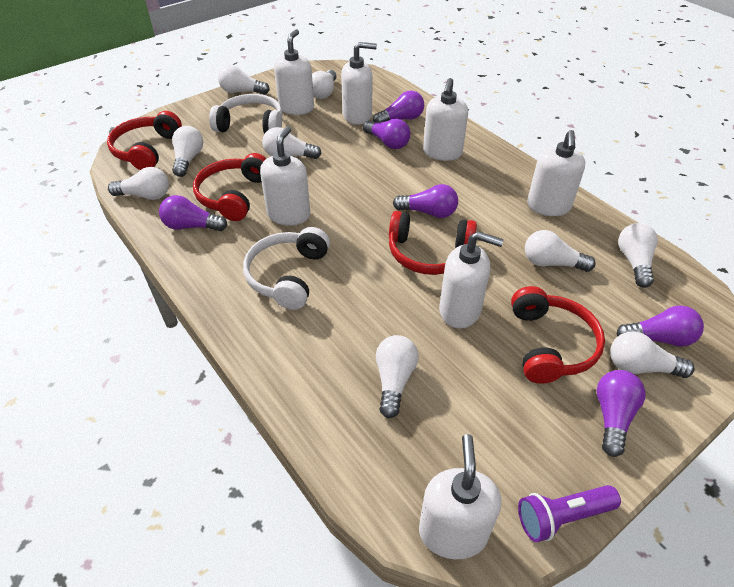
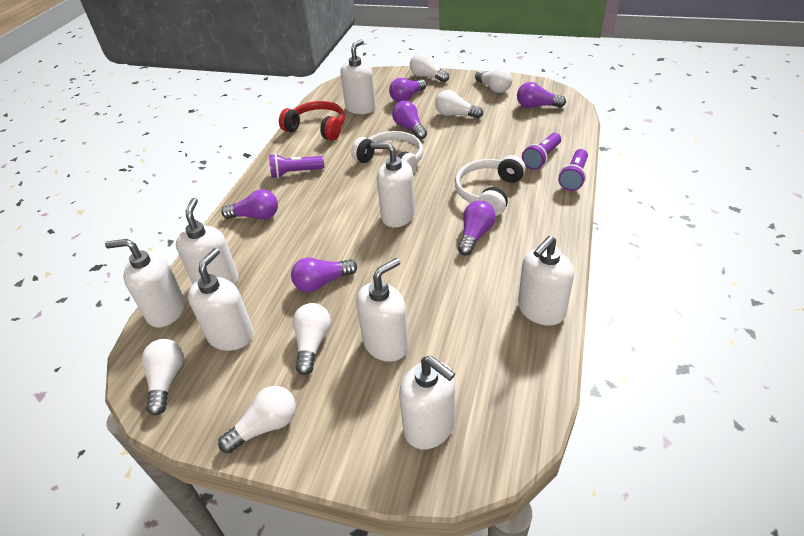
purple flashlight: 1 -> 3
red headphones: 4 -> 1
white light bulb: 9 -> 6
white soap dispenser: 7 -> 8

